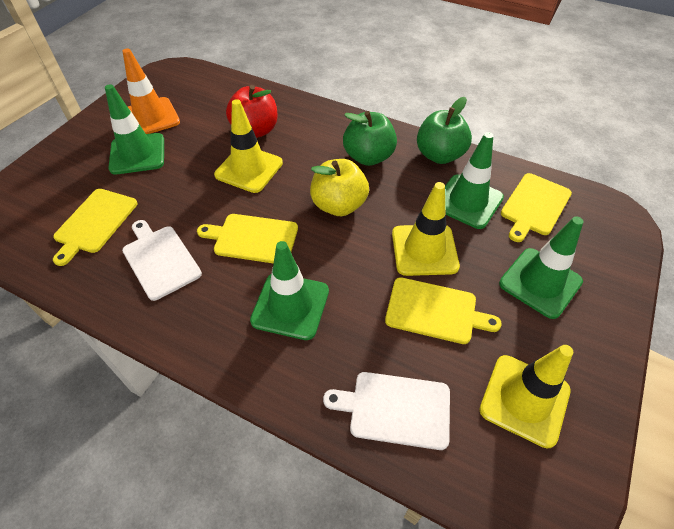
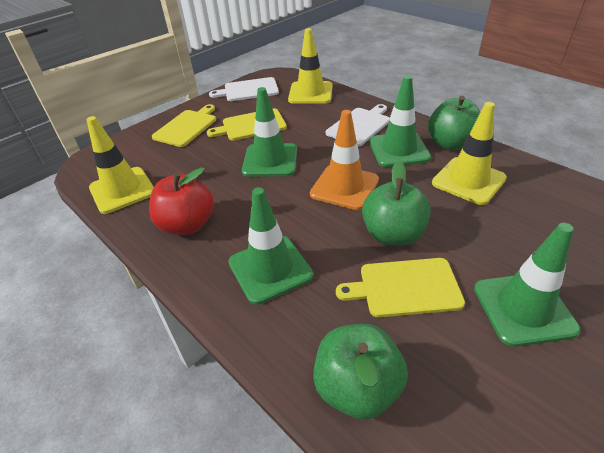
green apple: 2 -> 3
yellow apple: 1 -> 0
yellow cutting board: 4 -> 3

